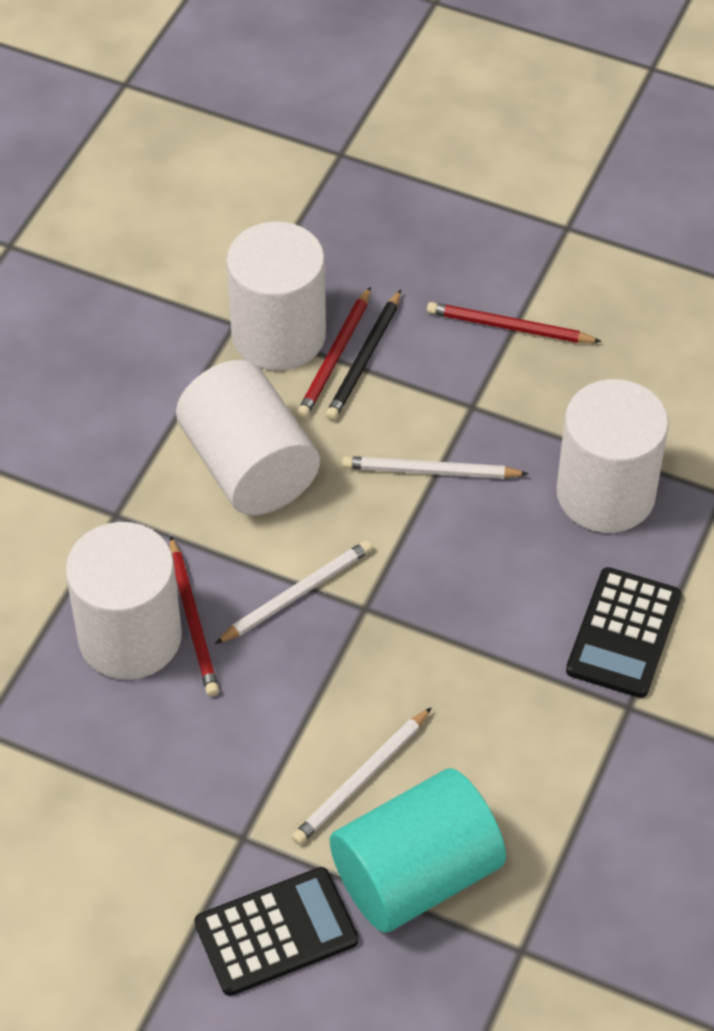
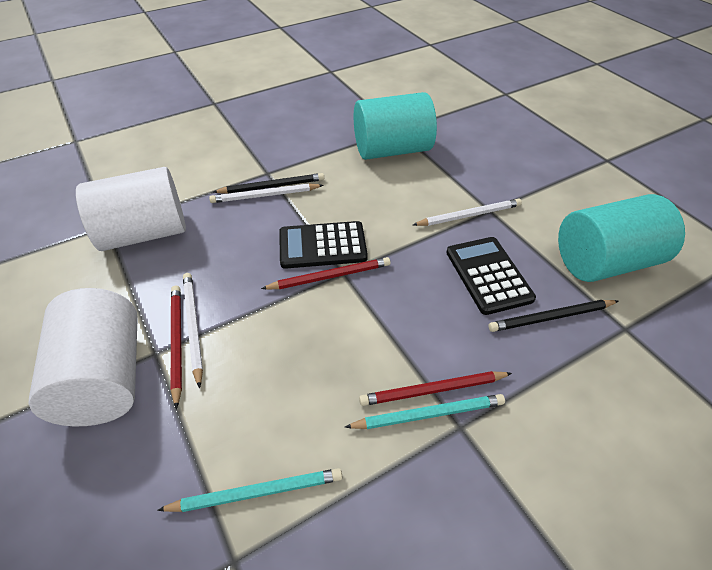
black pencil: 1 -> 2
turquoise cylinder: 1 -> 2
turquoise pencil: 0 -> 2
white cylinder: 4 -> 2

